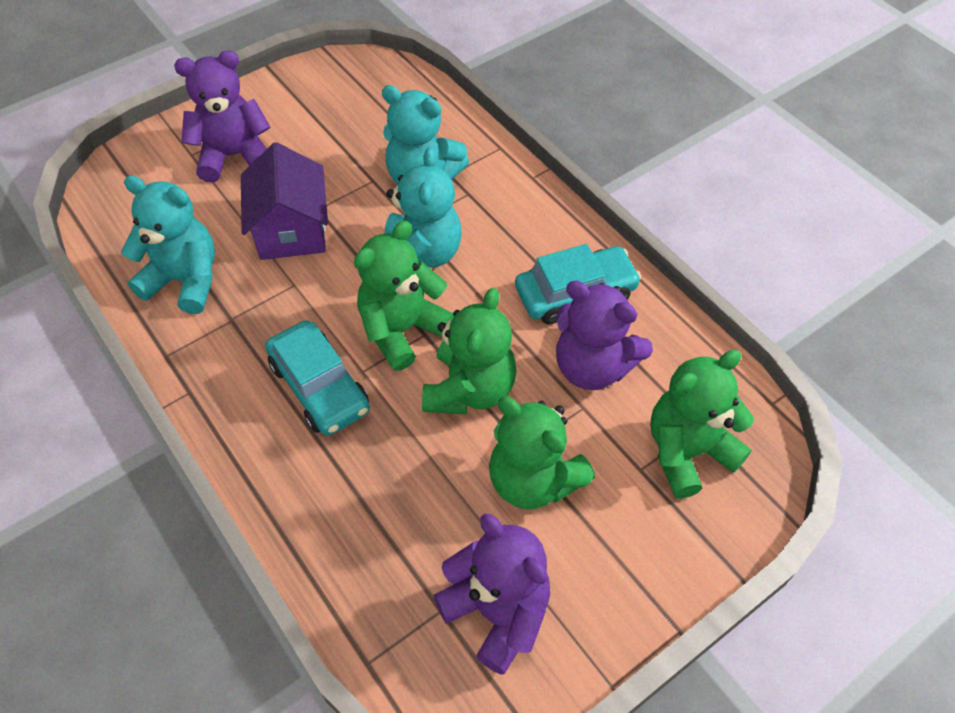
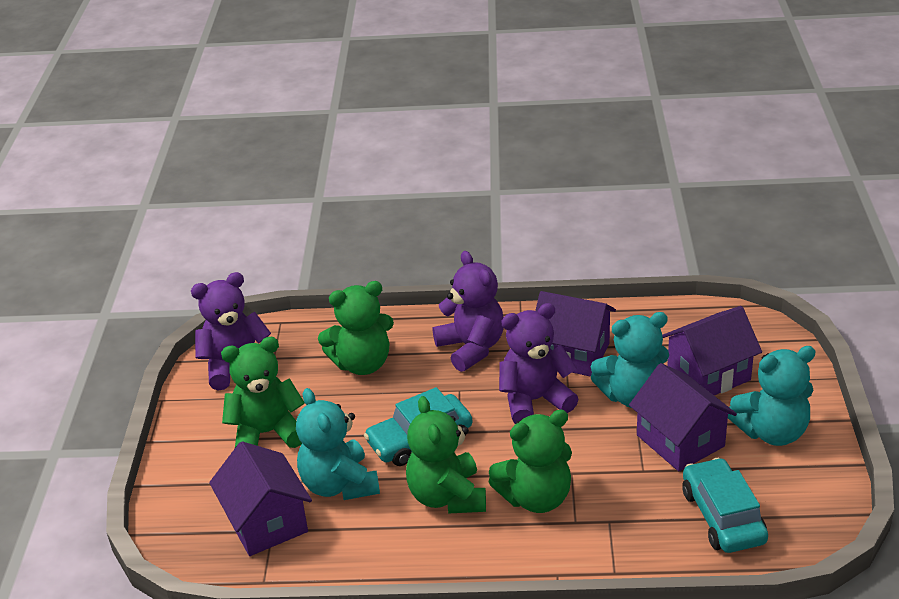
purple house: 1 -> 4

